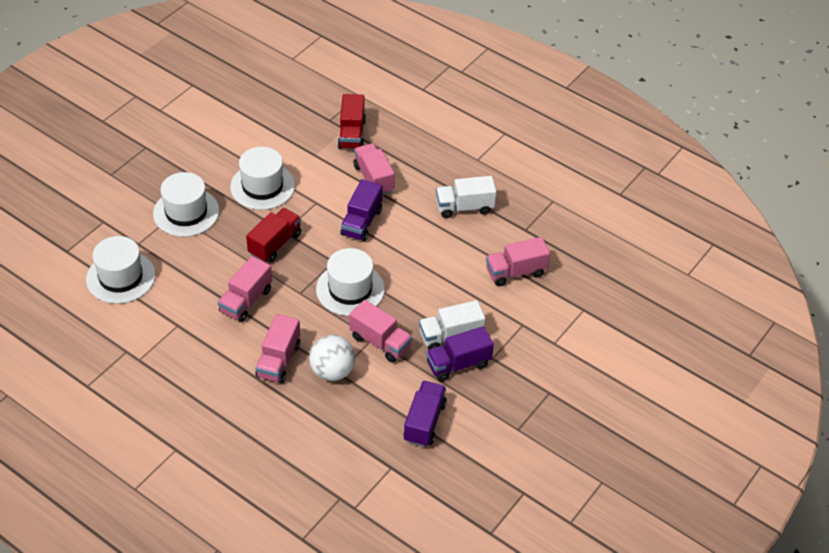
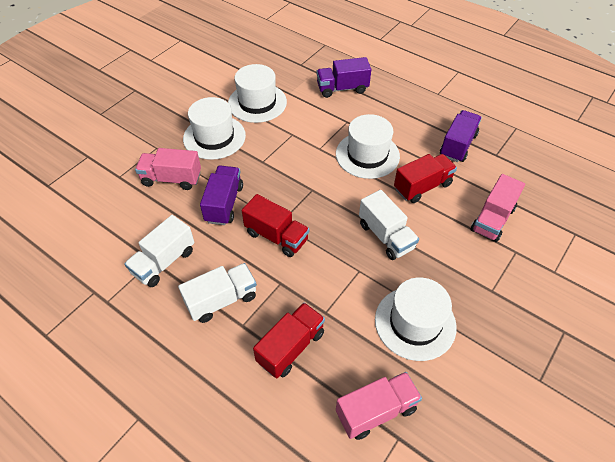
pink truck: 5 -> 3
red truck: 2 -> 3
white ball: 1 -> 0
white truck: 2 -> 3

